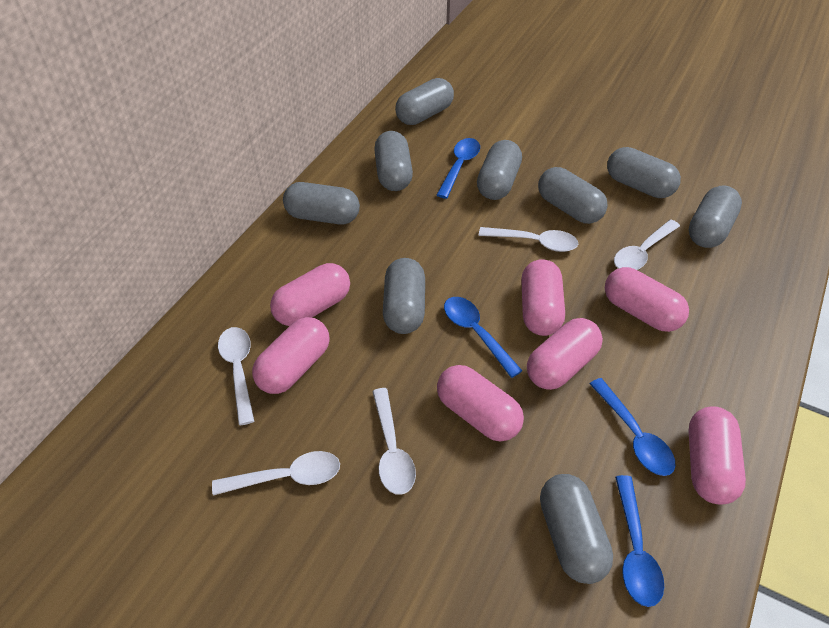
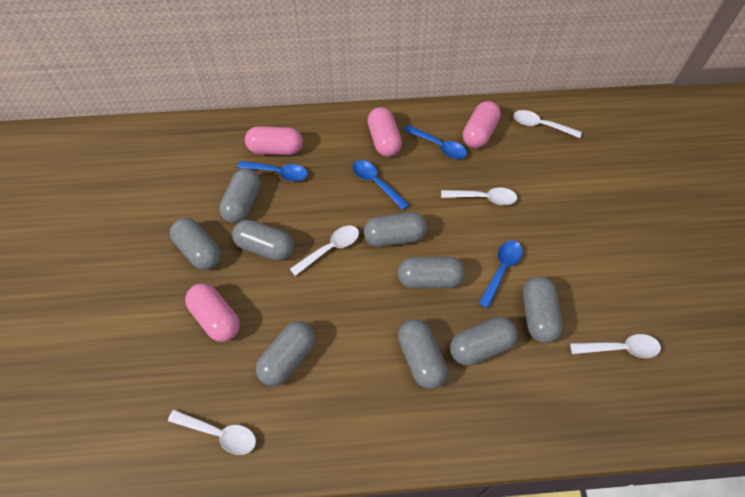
pink capsule: 7 -> 4

